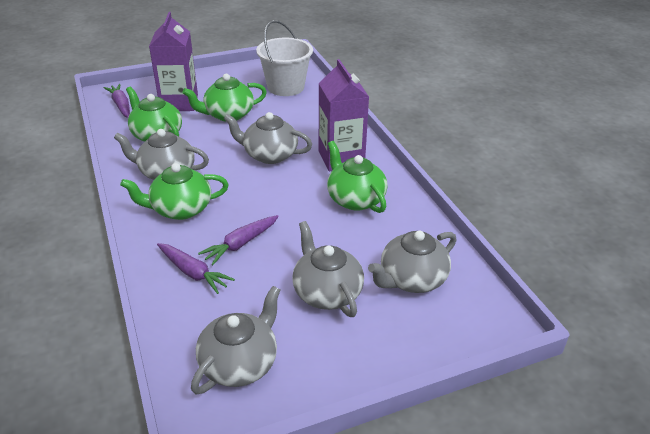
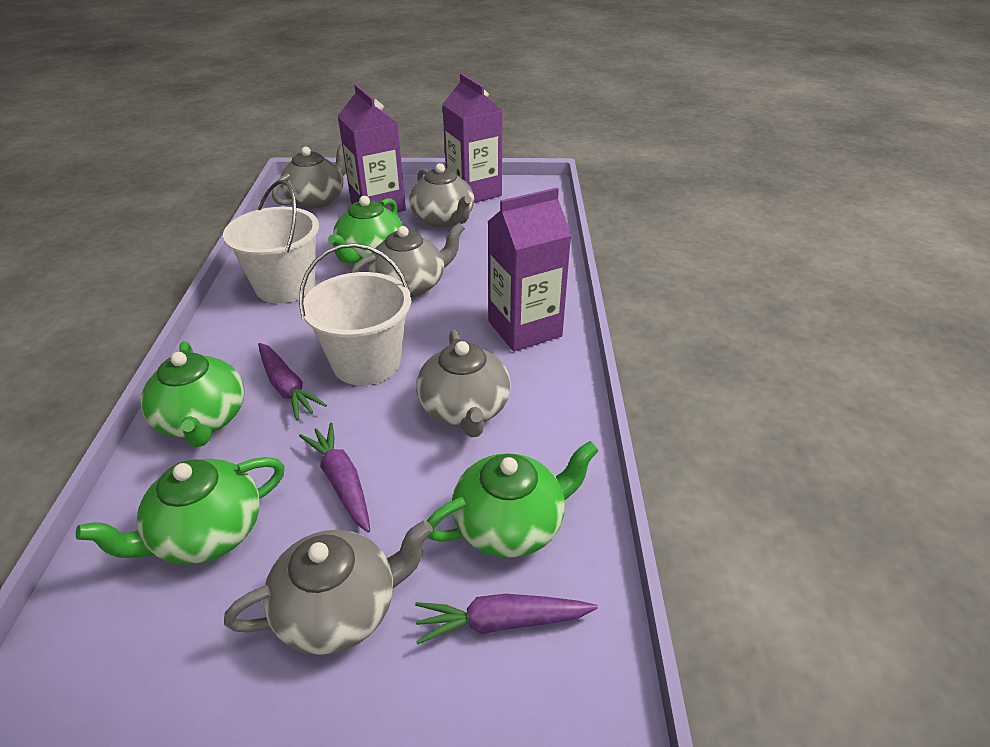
purple carton: 2 -> 3
white bucket: 1 -> 2

